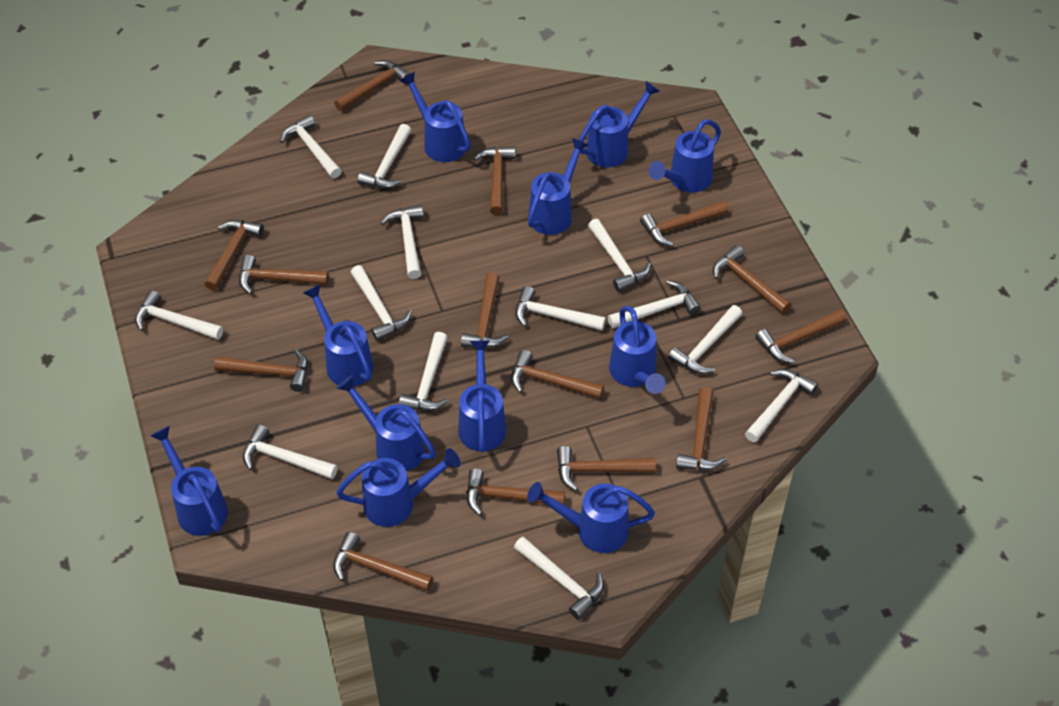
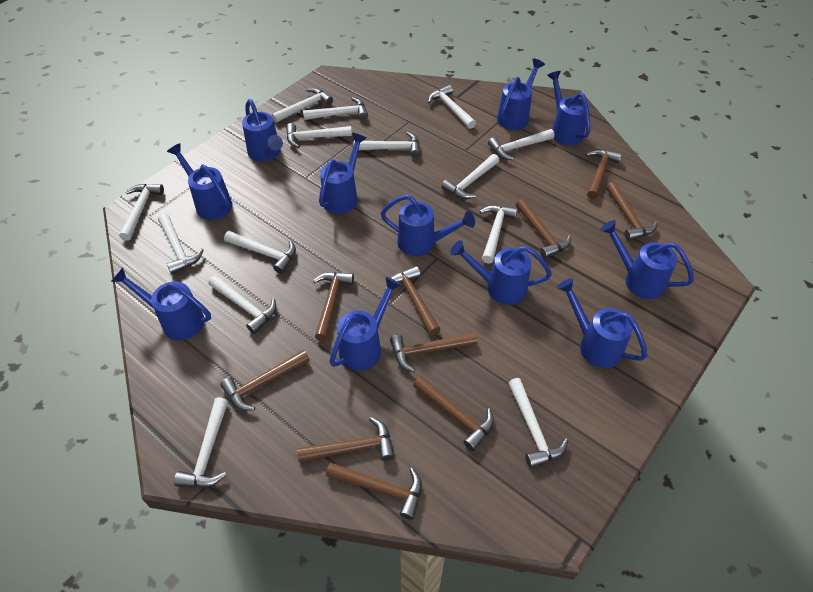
brown hammer: 14 -> 10
white hammer: 13 -> 14

